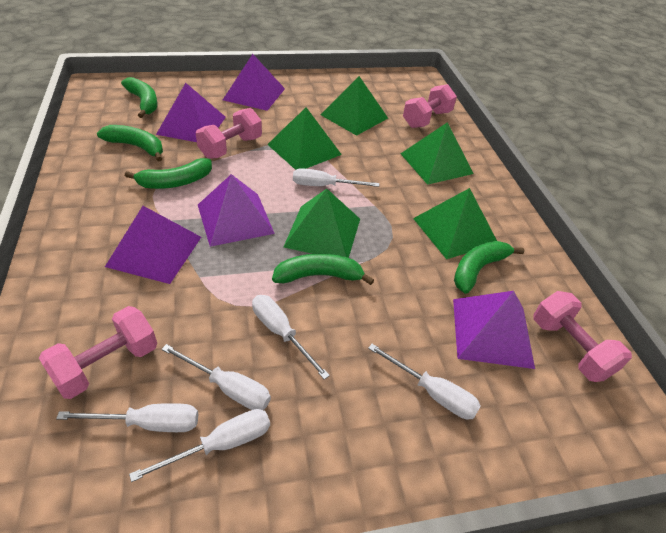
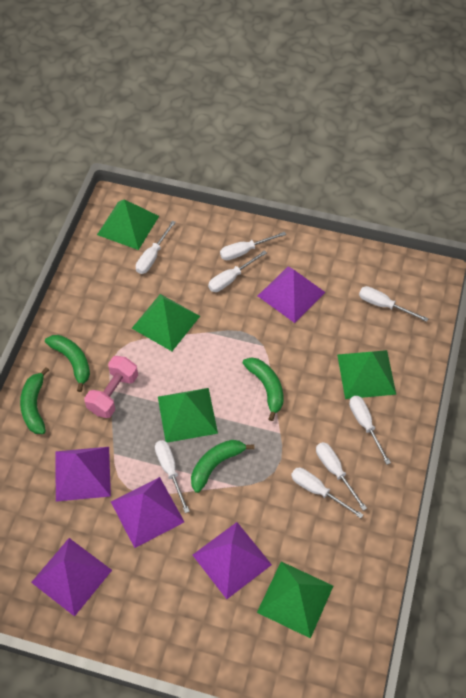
green banana: 5 -> 4
pink dumbbell: 4 -> 1
white screwdriver: 6 -> 8

